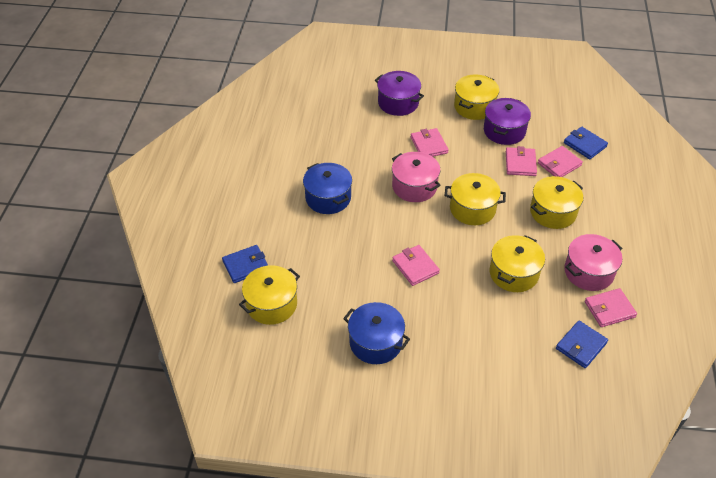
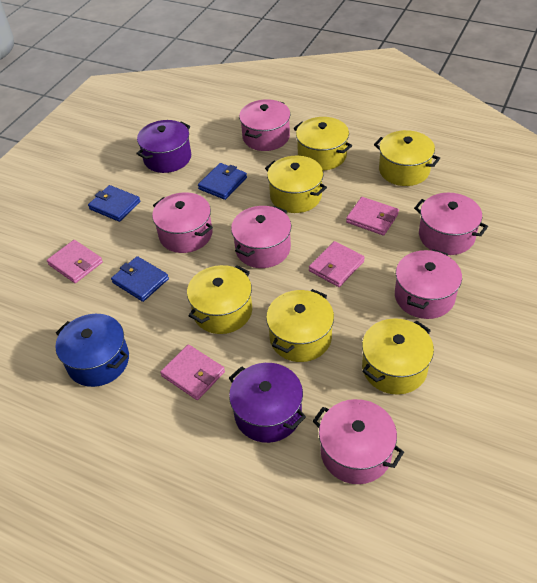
blue pot: 2 -> 1
pink pot: 2 -> 6
pink wallet: 5 -> 4
yellow pot: 5 -> 6

